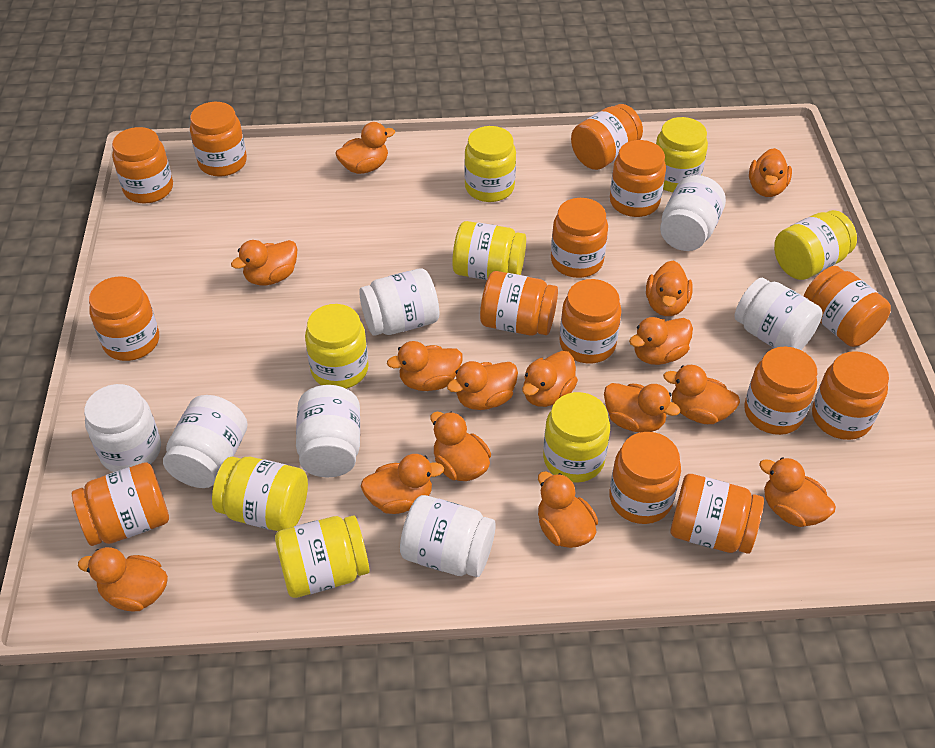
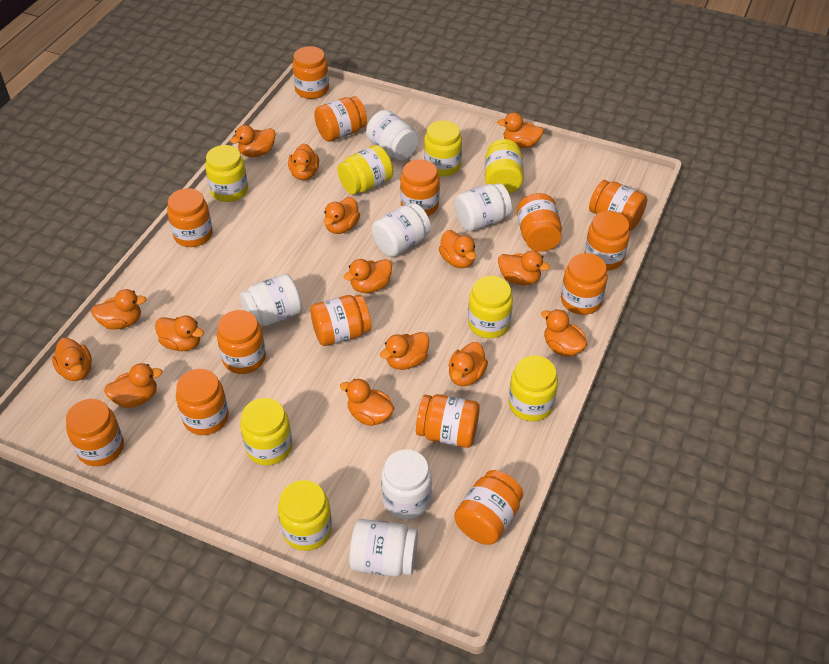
white jar: 7 -> 6

